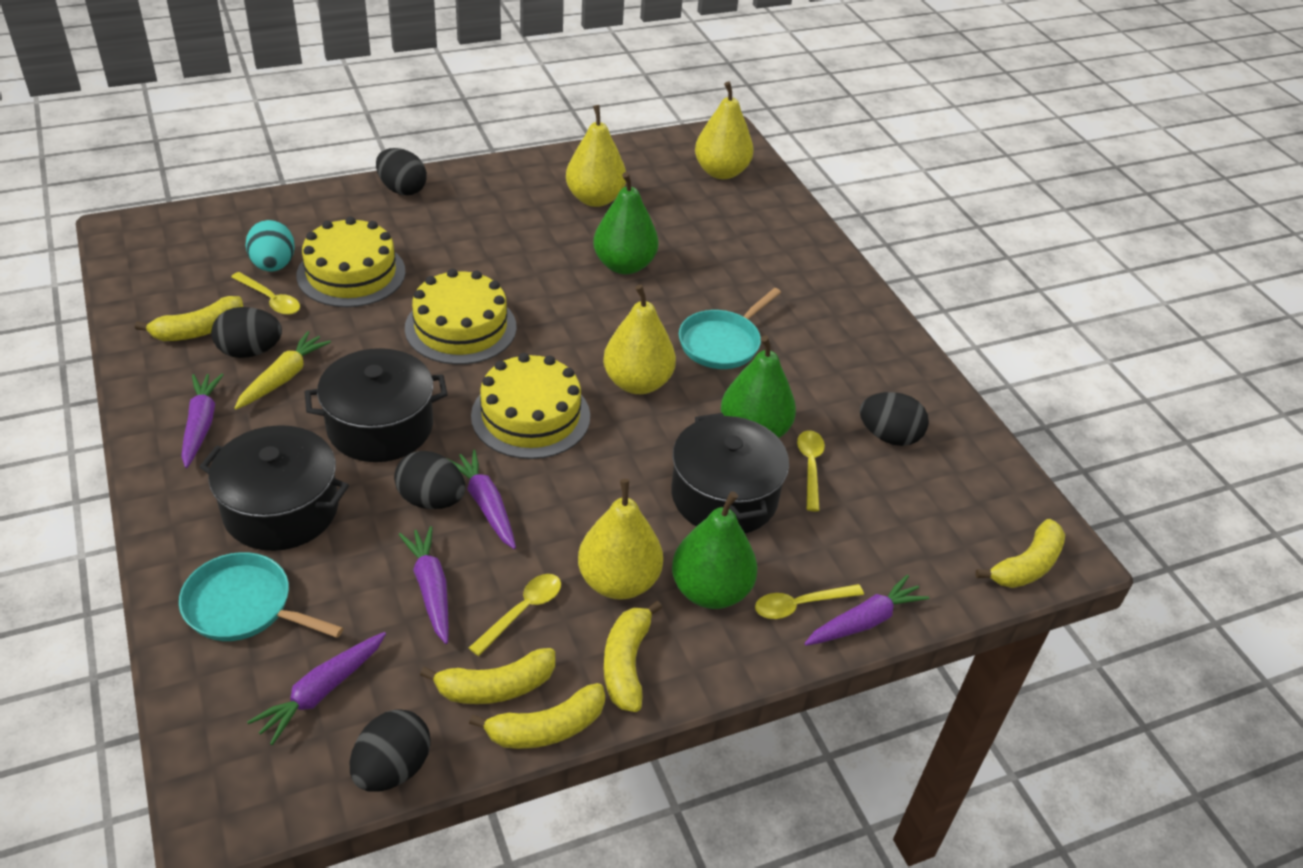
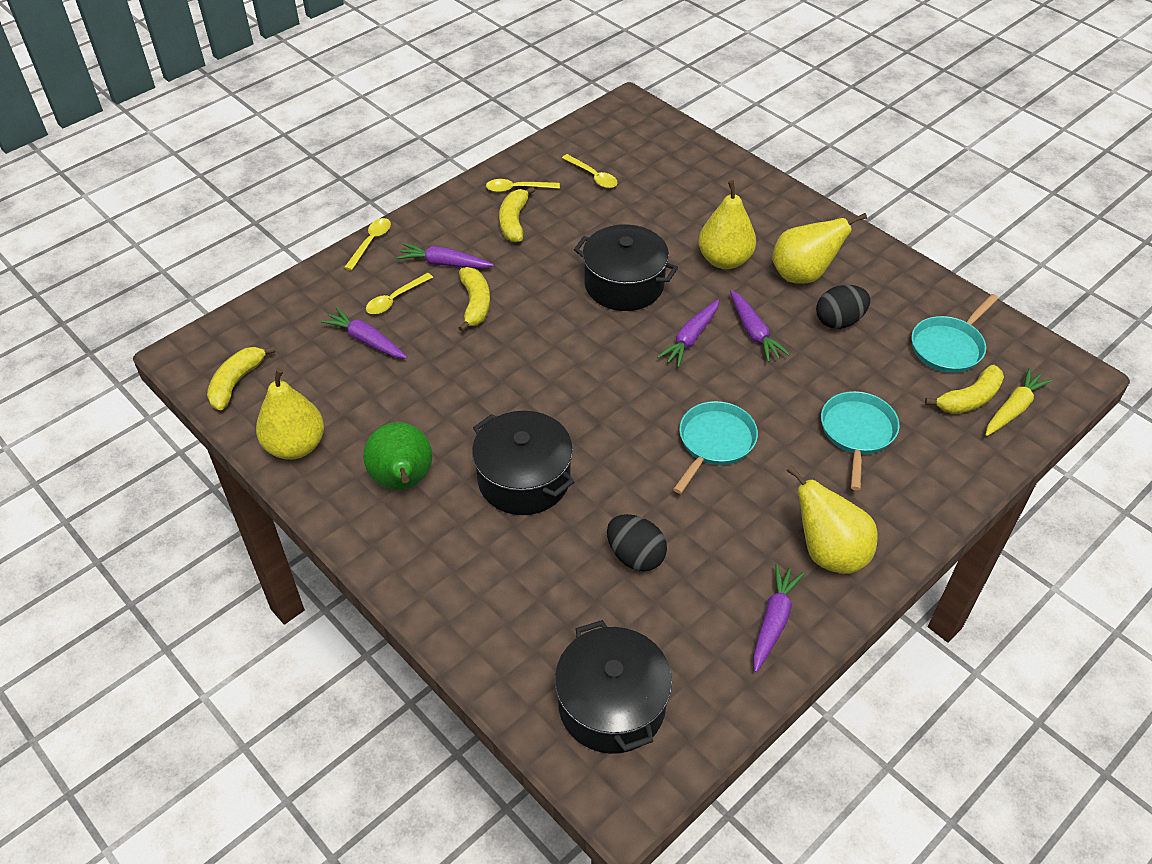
black egg: 5 -> 2
green pear: 3 -> 1
turquoise egg: 1 -> 0
turquoise pan: 2 -> 3
yellow banana: 5 -> 4
yellow cake: 3 -> 0

